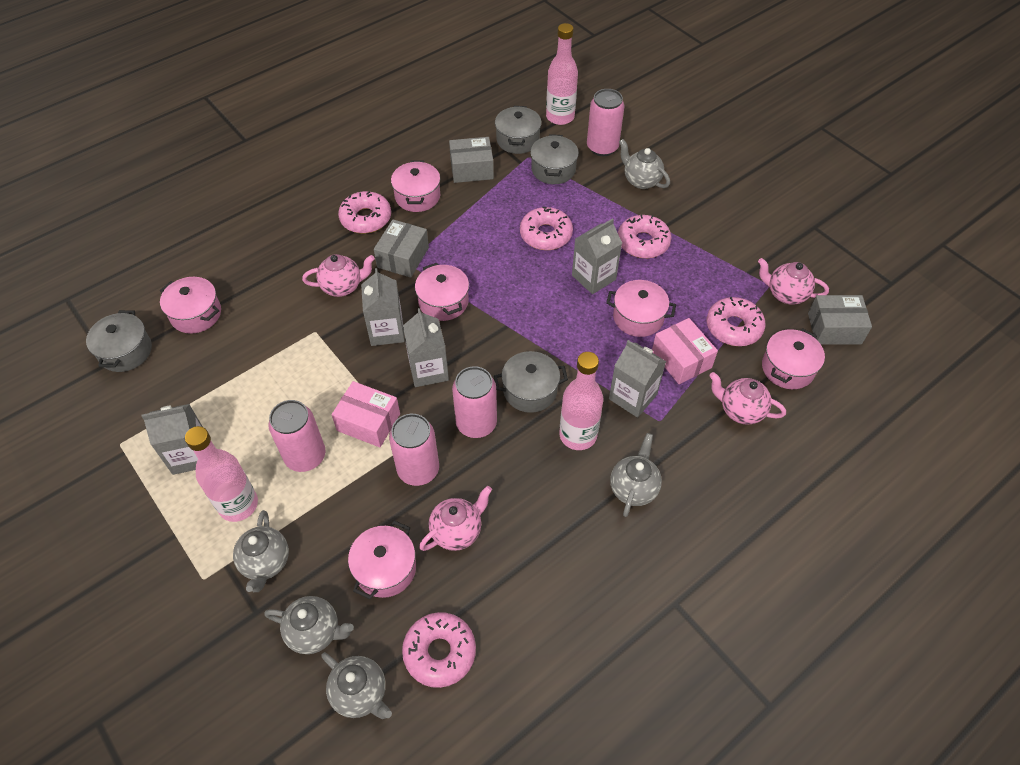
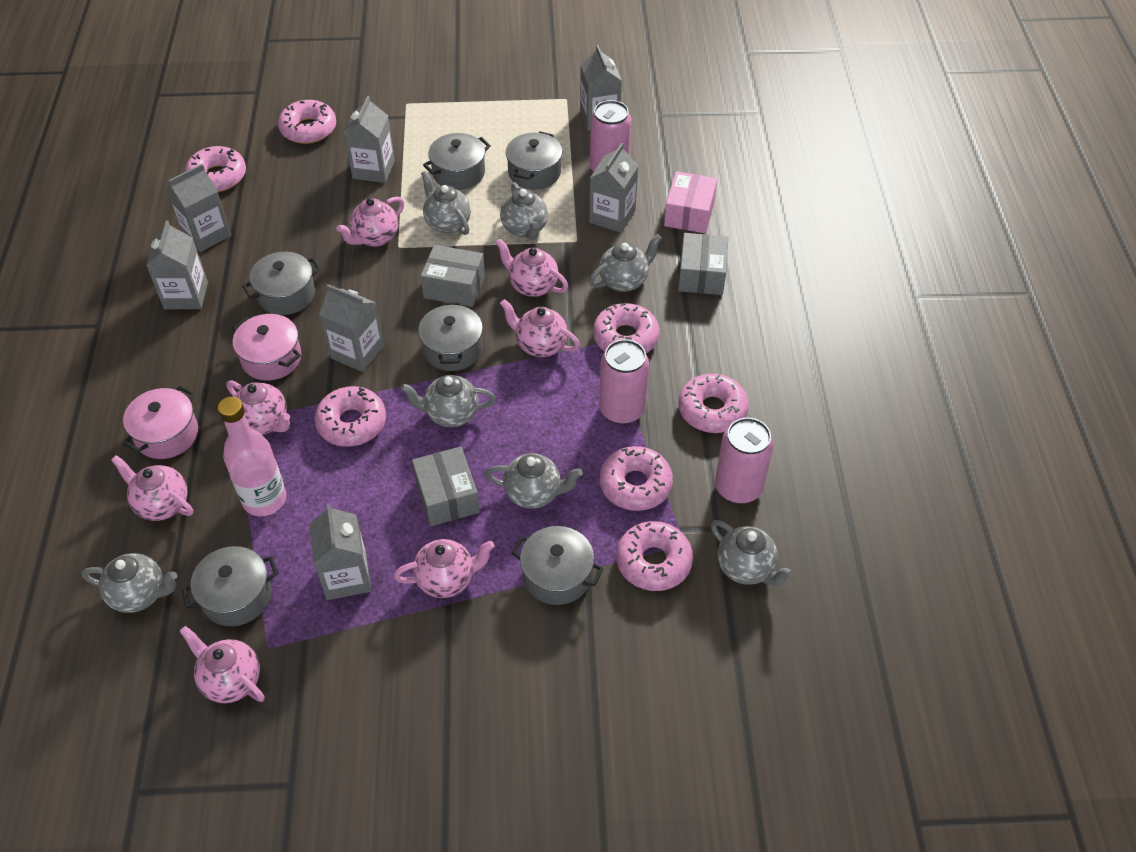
grey carton: 5 -> 7
grey pot: 4 -> 6
grey teapot: 5 -> 7
pink bottle: 3 -> 1
pink box: 2 -> 1
pink can: 4 -> 3
pink donut: 5 -> 7
pink pot: 6 -> 2
pink teapot: 4 -> 7

